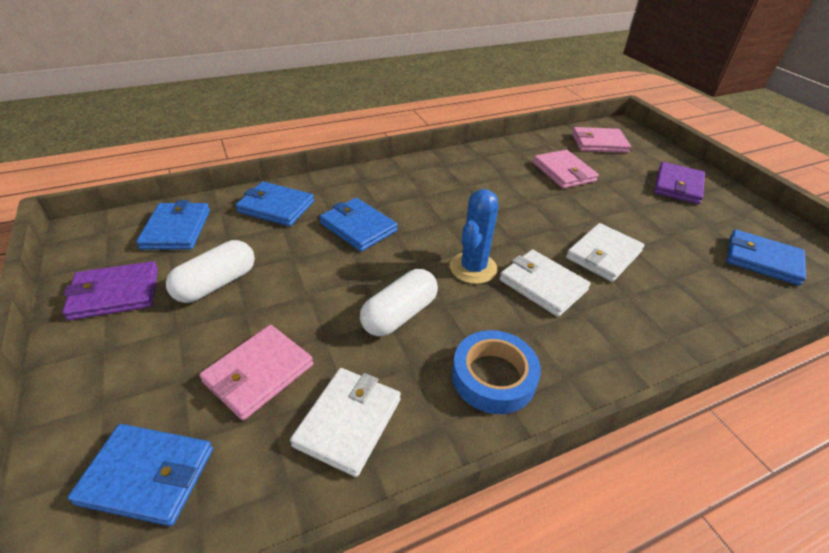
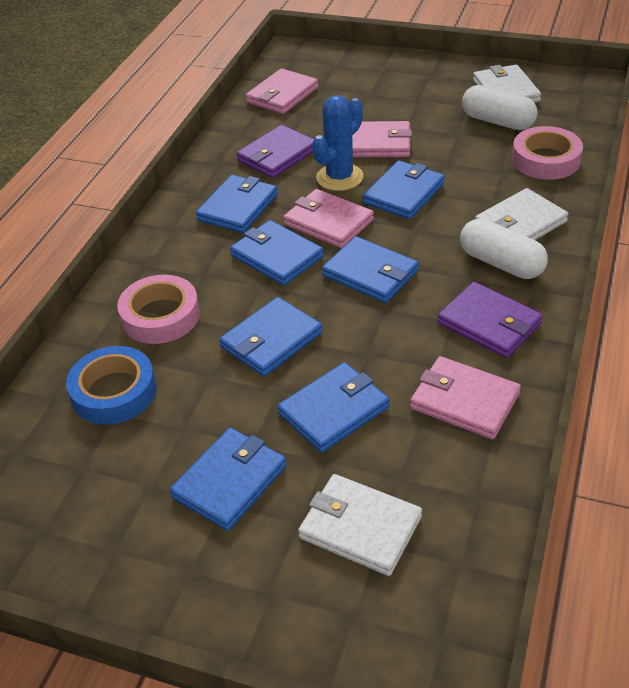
blue wallet: 5 -> 7
pink tape: 0 -> 2
pink wallet: 3 -> 4

